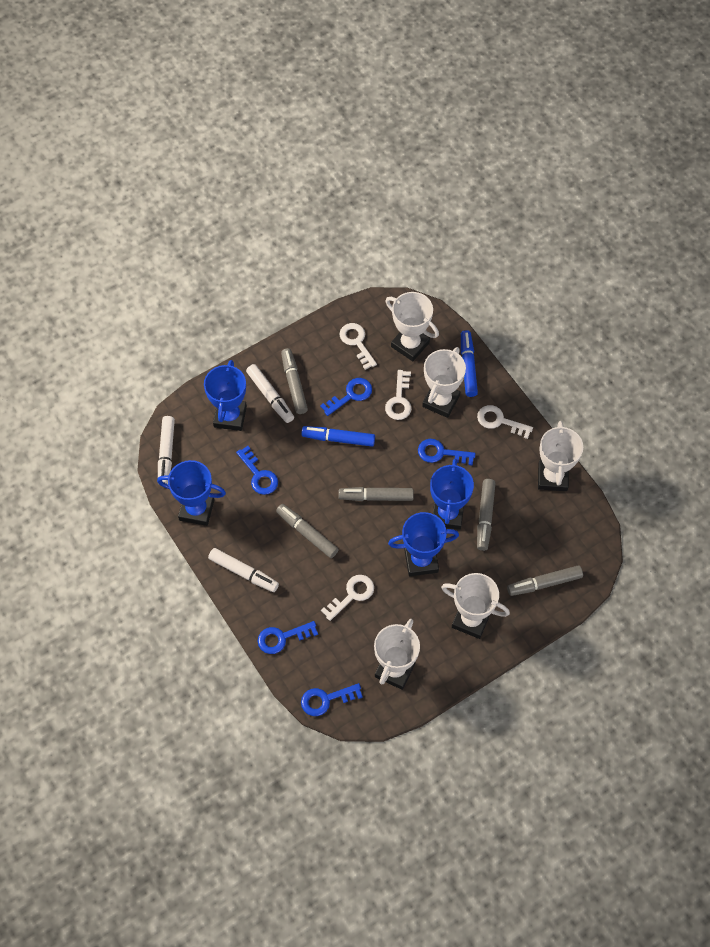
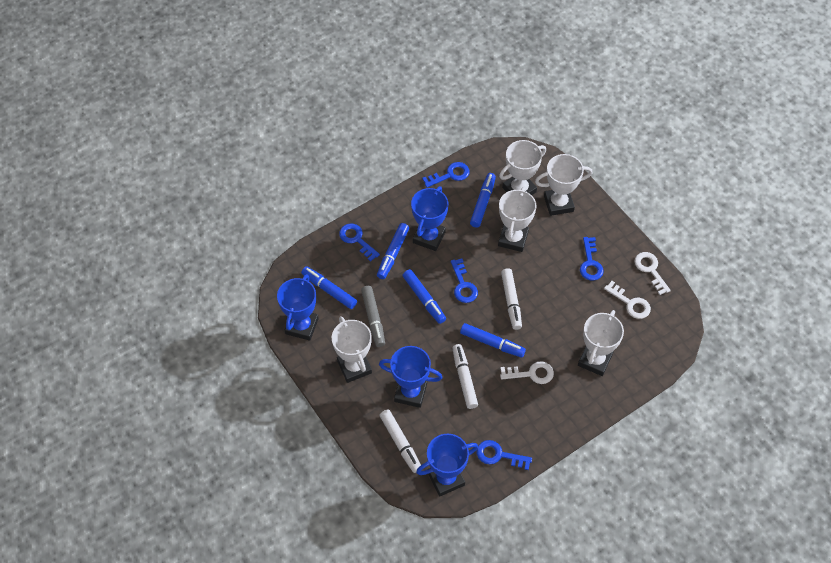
blue marker: 2 -> 5
grey marker: 5 -> 1
white key: 4 -> 3

